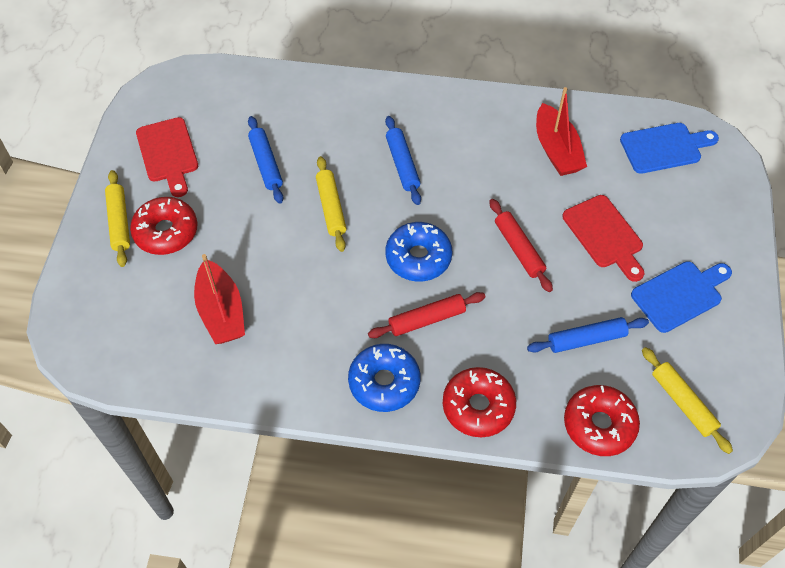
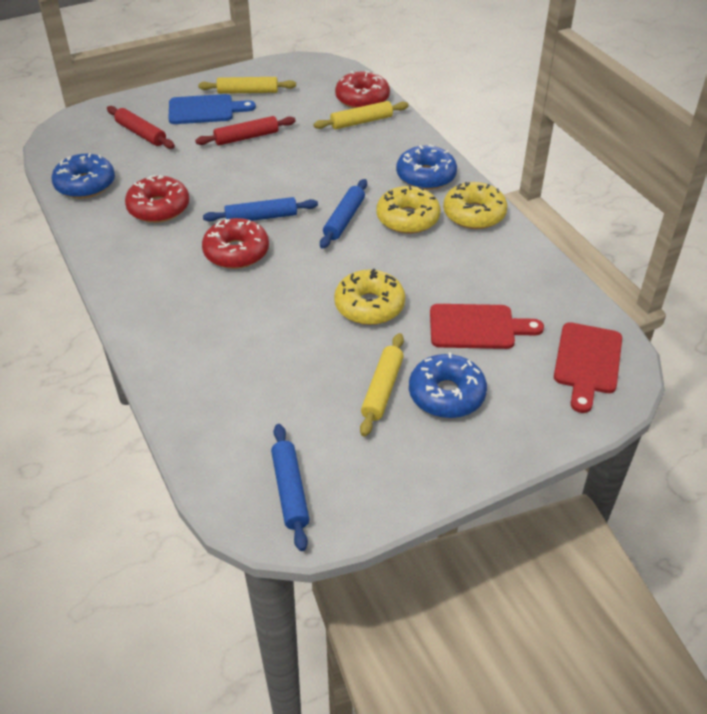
blue cutting board: 2 -> 1
blue donut: 2 -> 3
red boat: 2 -> 0
yellow donut: 0 -> 3

